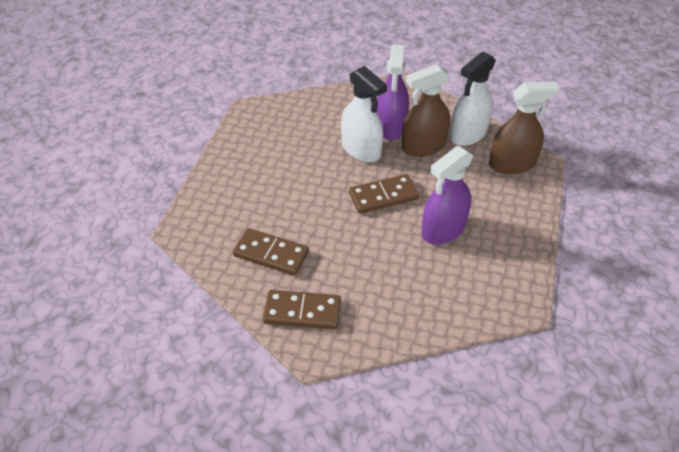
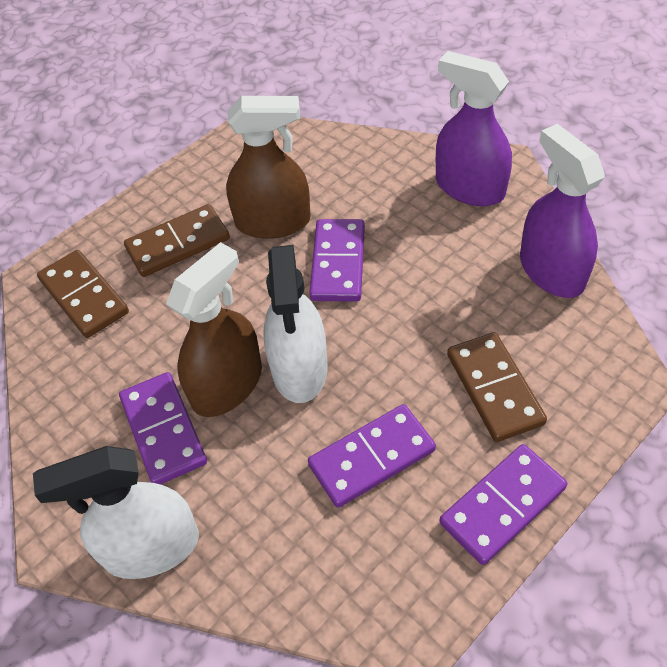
purple domino: 0 -> 4

